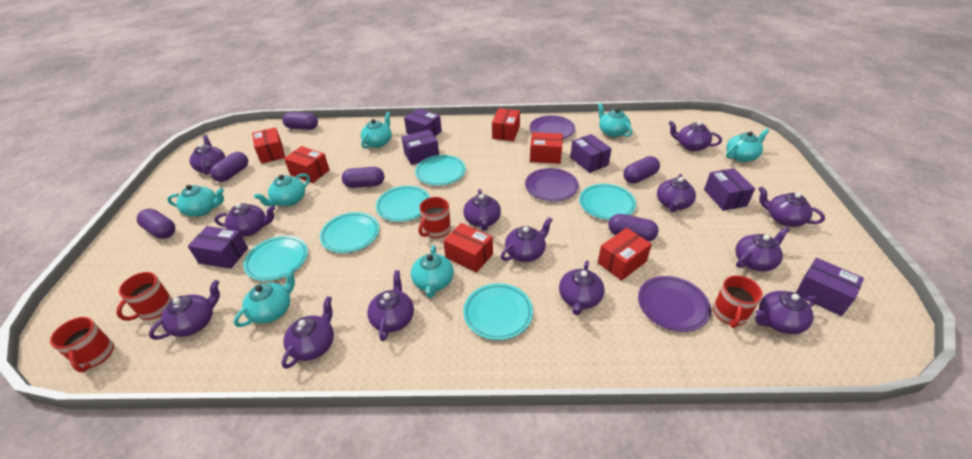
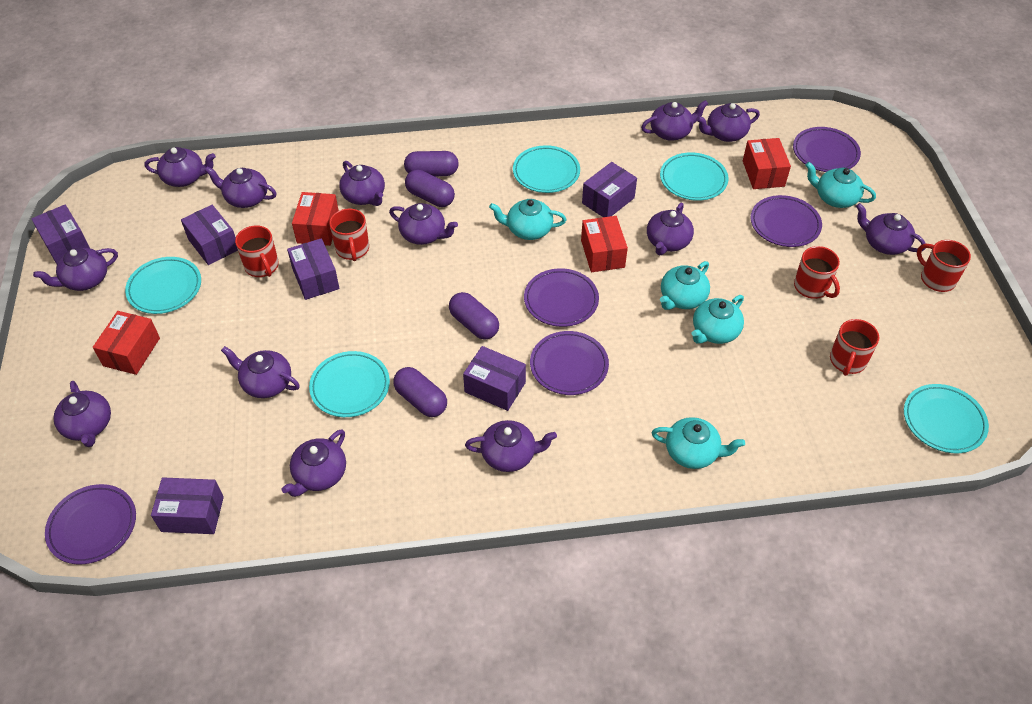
purple capsule: 6 -> 4
purple plate: 3 -> 5
red box: 6 -> 4
red mug: 4 -> 5
turquoise plate: 6 -> 5
turquoise teapot: 7 -> 5

